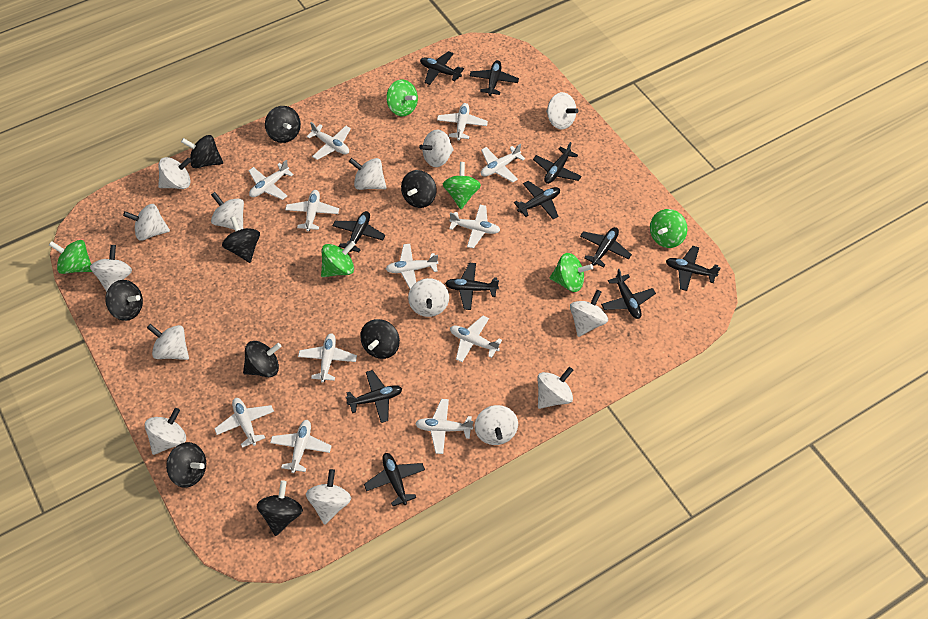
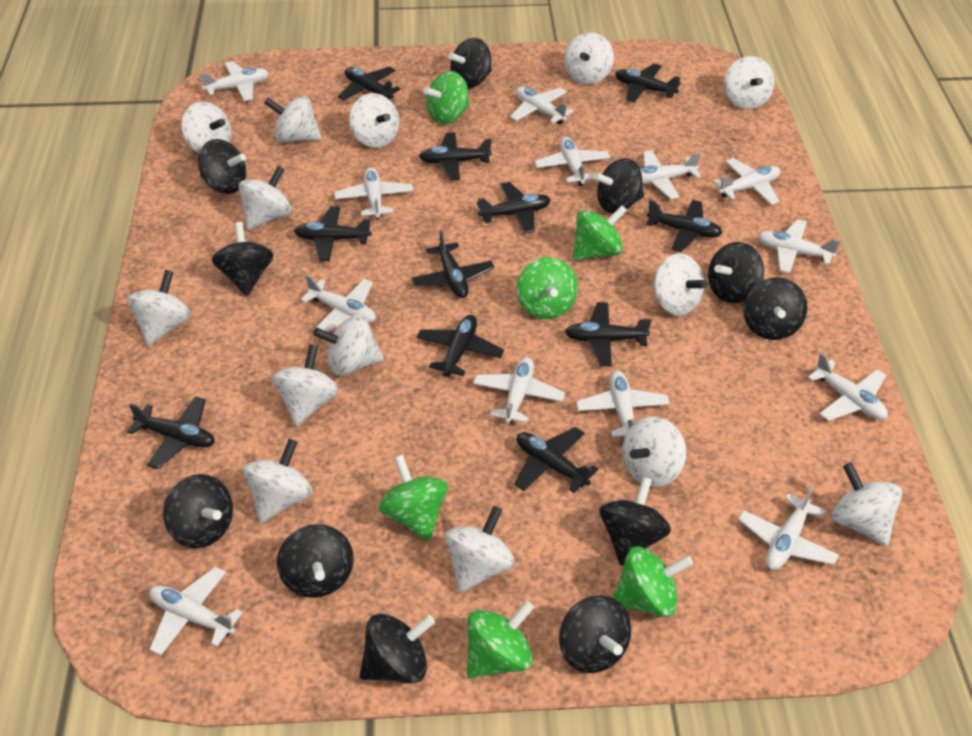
black spinning top: 9 -> 11
white plane: 12 -> 13

